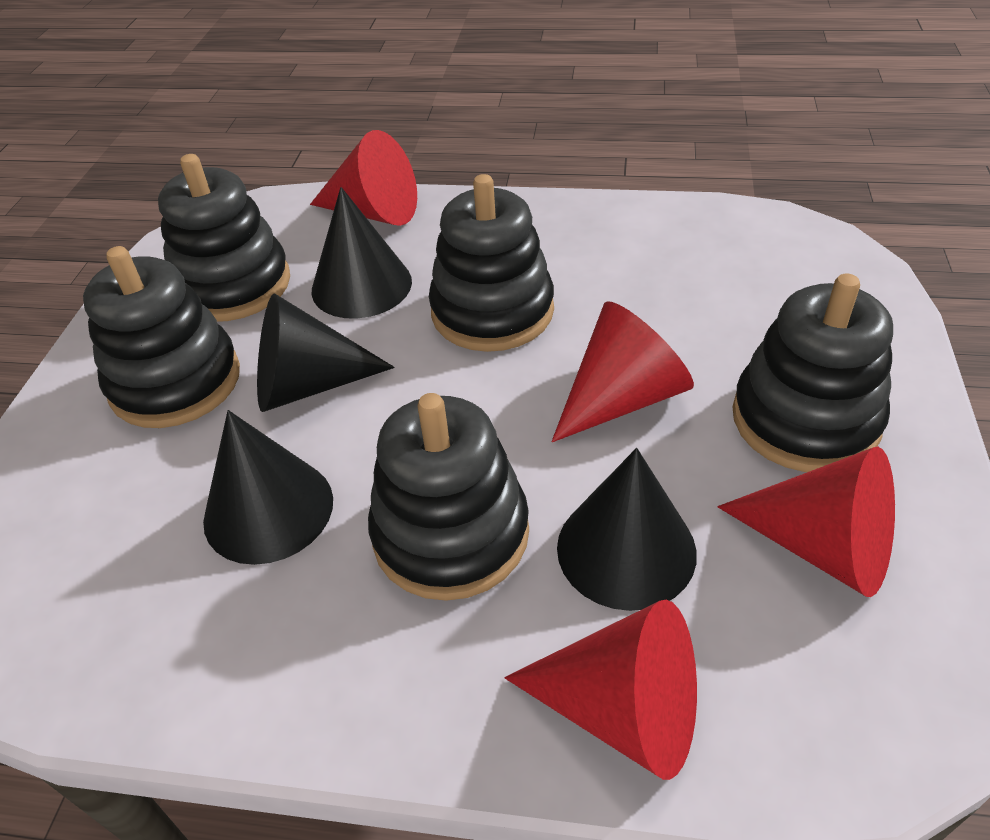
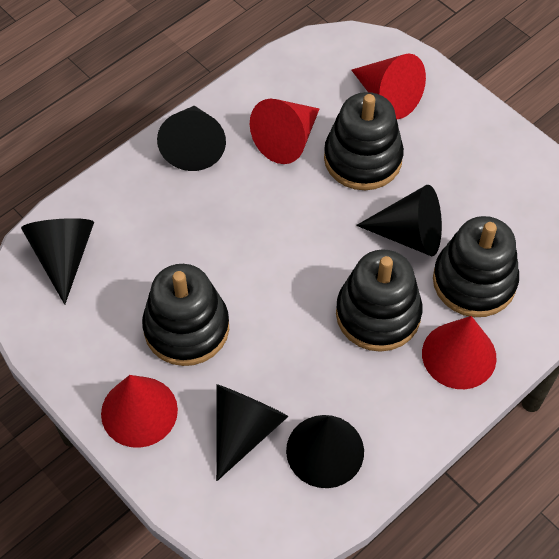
black cone: 4 -> 5
black stacking toy: 5 -> 4

